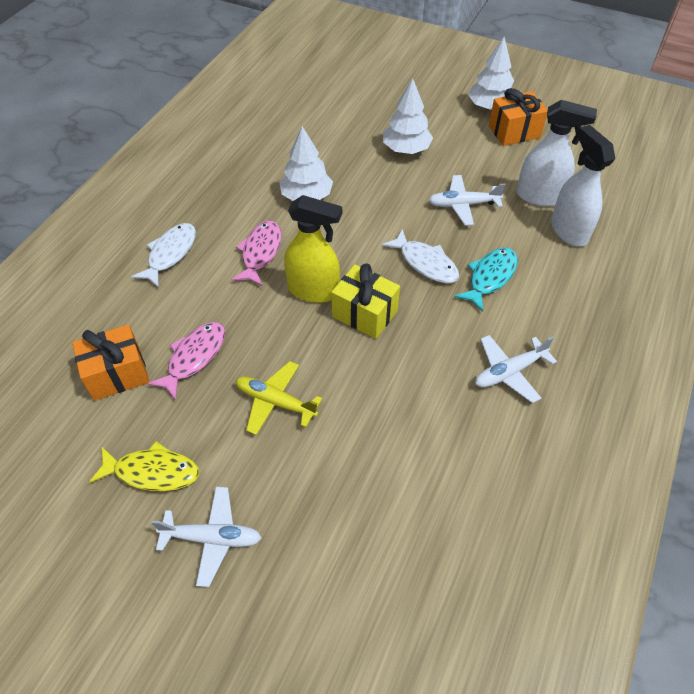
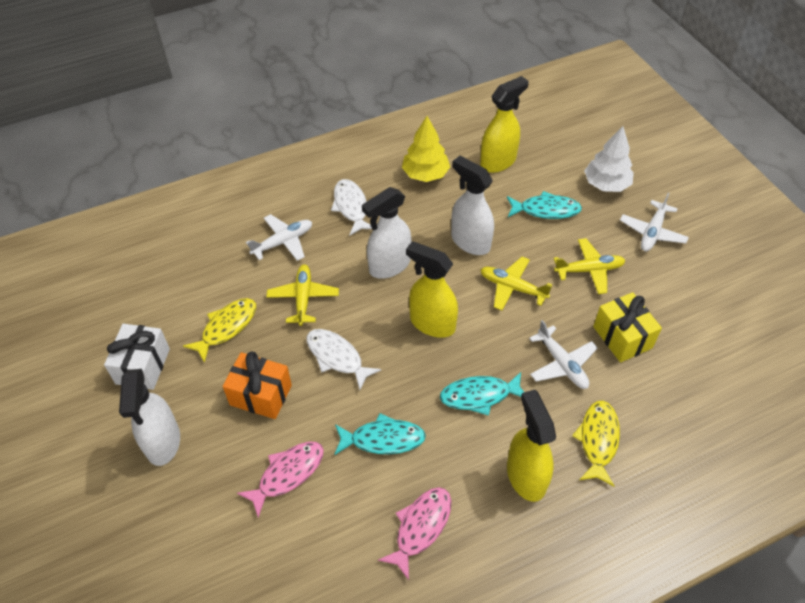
orange gift: 2 -> 1
turquoise fish: 1 -> 3
white gift: 0 -> 1
white spray bottle: 2 -> 3
white tree: 3 -> 1
yellow fish: 1 -> 2
yellow plane: 1 -> 3
yellow spray bottle: 1 -> 3
yellow tree: 0 -> 1

